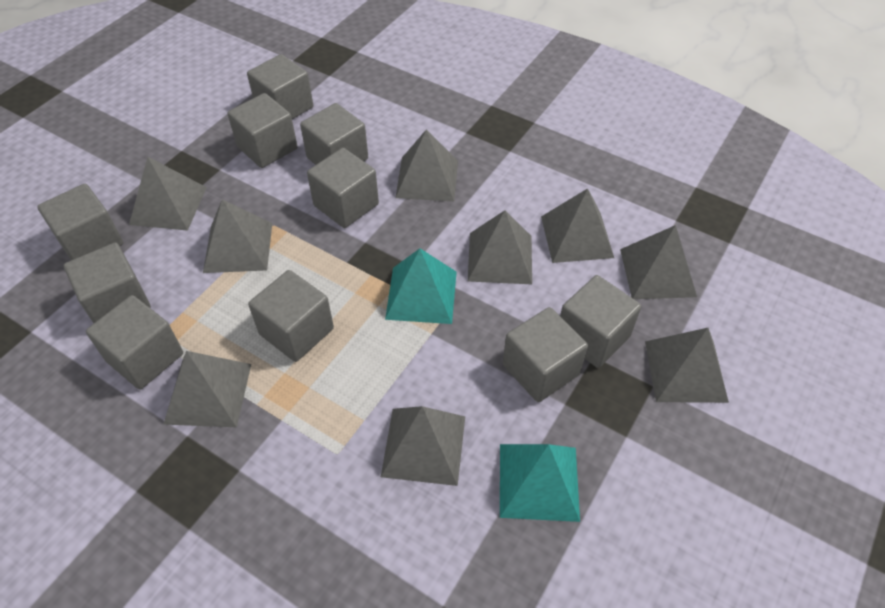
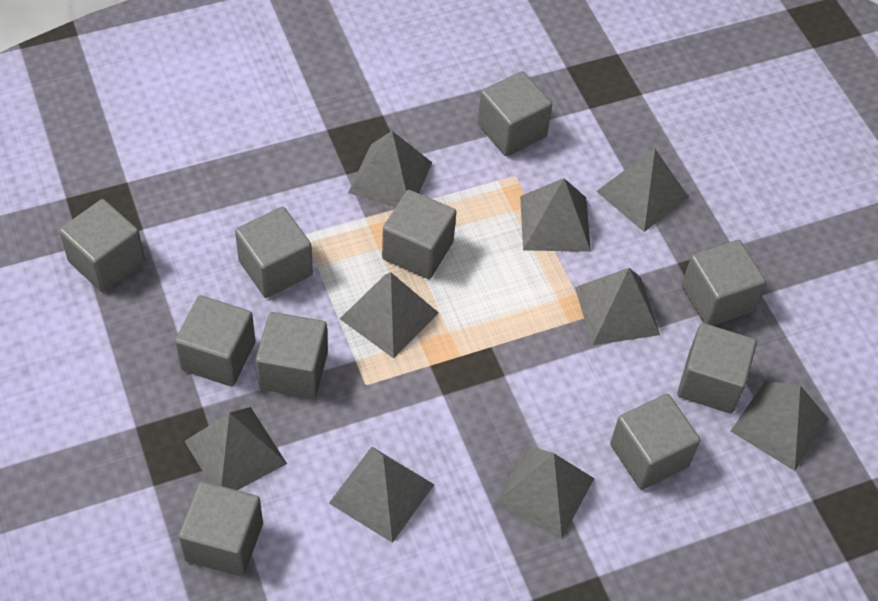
turquoise pyramid: 2 -> 0

